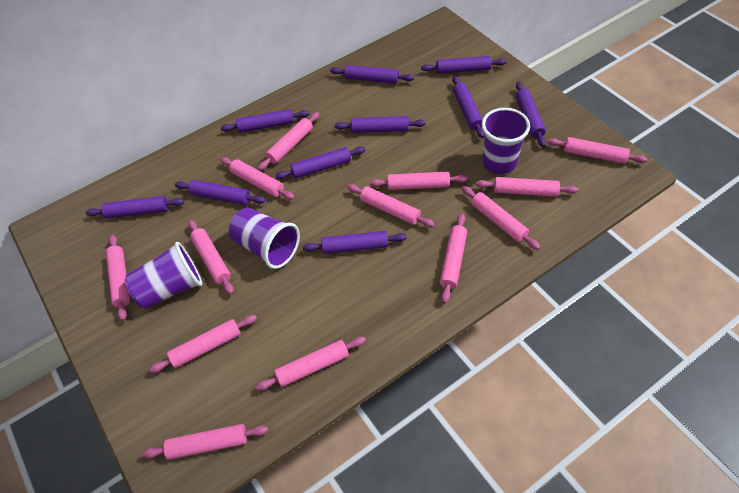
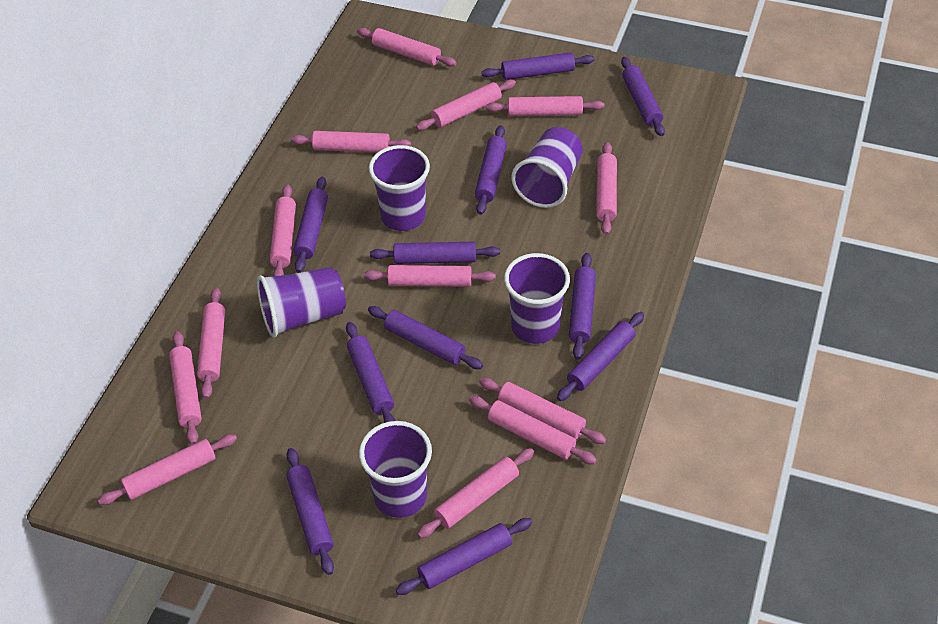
purple cup: 3 -> 5
purple rolling pin: 10 -> 11

